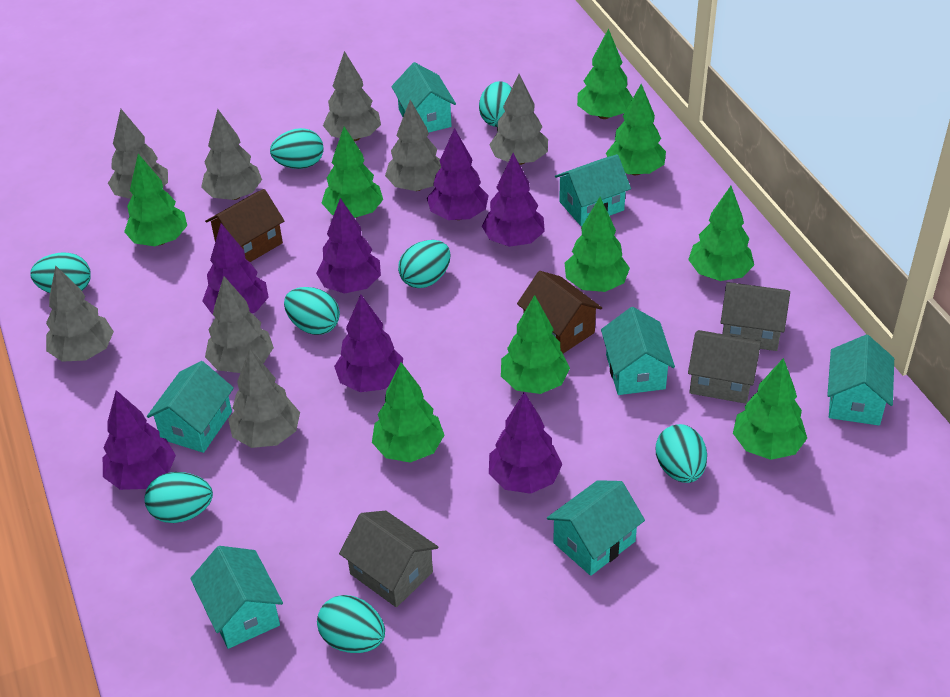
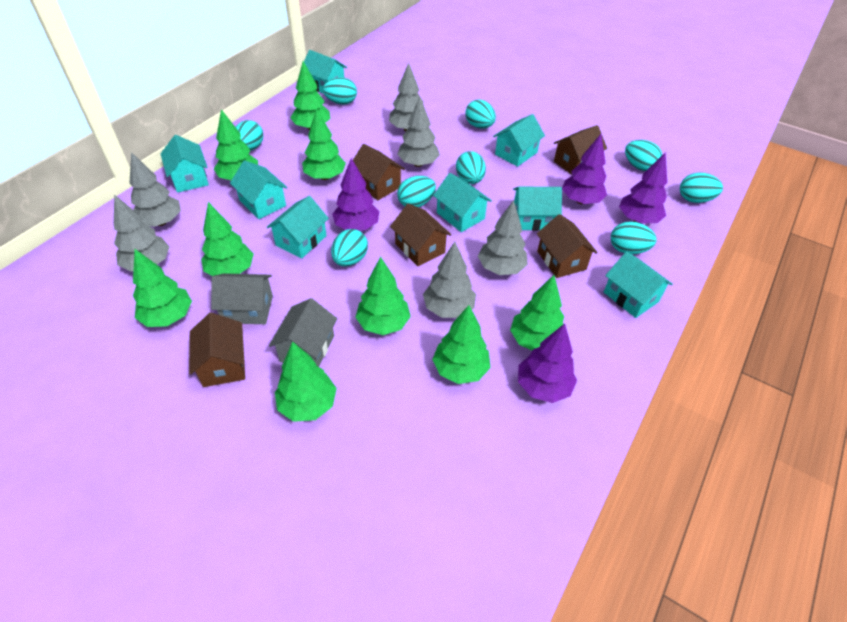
brown house: 2 -> 5
grey house: 3 -> 2
grey tree: 8 -> 6
purple tree: 7 -> 4
turquoise egg: 8 -> 9
turquoise house: 7 -> 8

